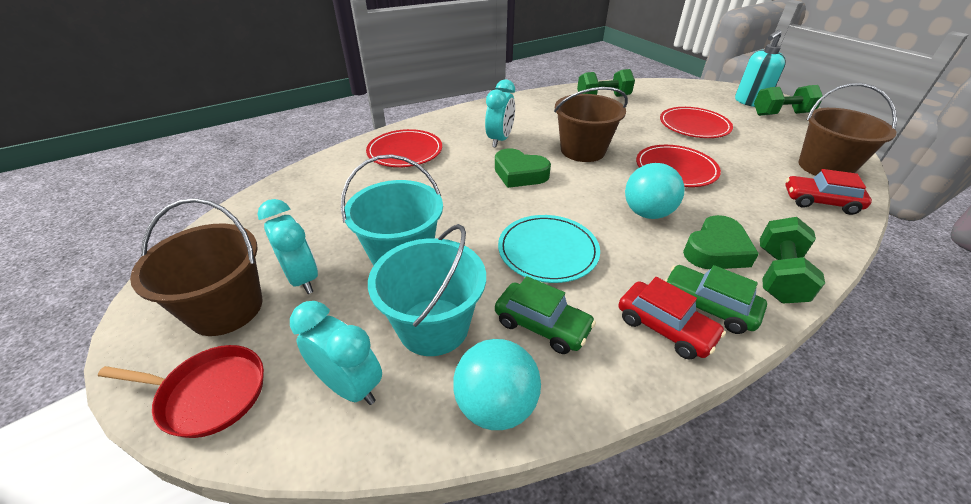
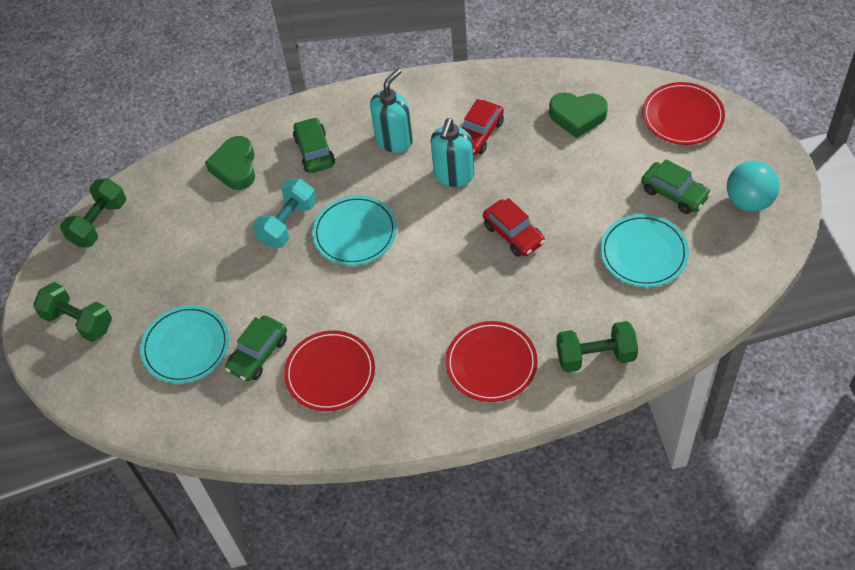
brown bucket: 3 -> 0
green car: 2 -> 3
red pan: 1 -> 0
turquoise ball: 2 -> 1
turquoise bucket: 2 -> 0
turquoise clock: 3 -> 0
turquoise dumbbell: 0 -> 1
turquoise plate: 1 -> 3
turquoise soap dispenser: 1 -> 2

